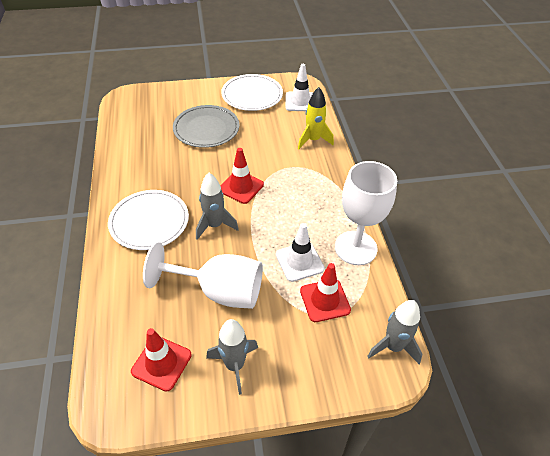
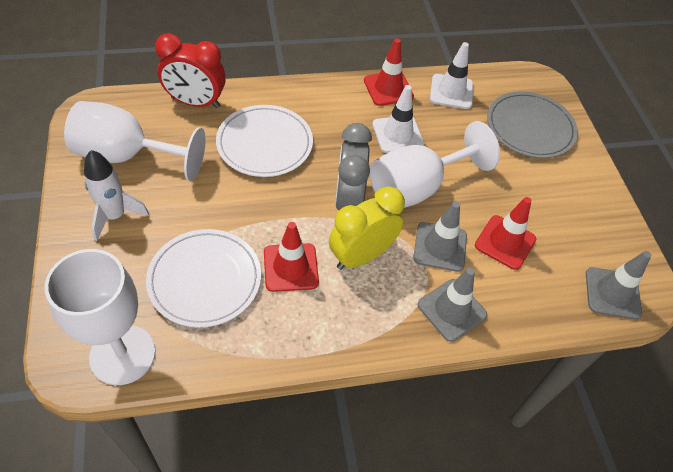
grey clock: 0 -> 1
grey rocket: 3 -> 0
grey traffic cone: 0 -> 3
red clock: 0 -> 1
white goblet: 2 -> 3
white rocket: 0 -> 1
yellow clock: 0 -> 1
yellow rocket: 1 -> 0

